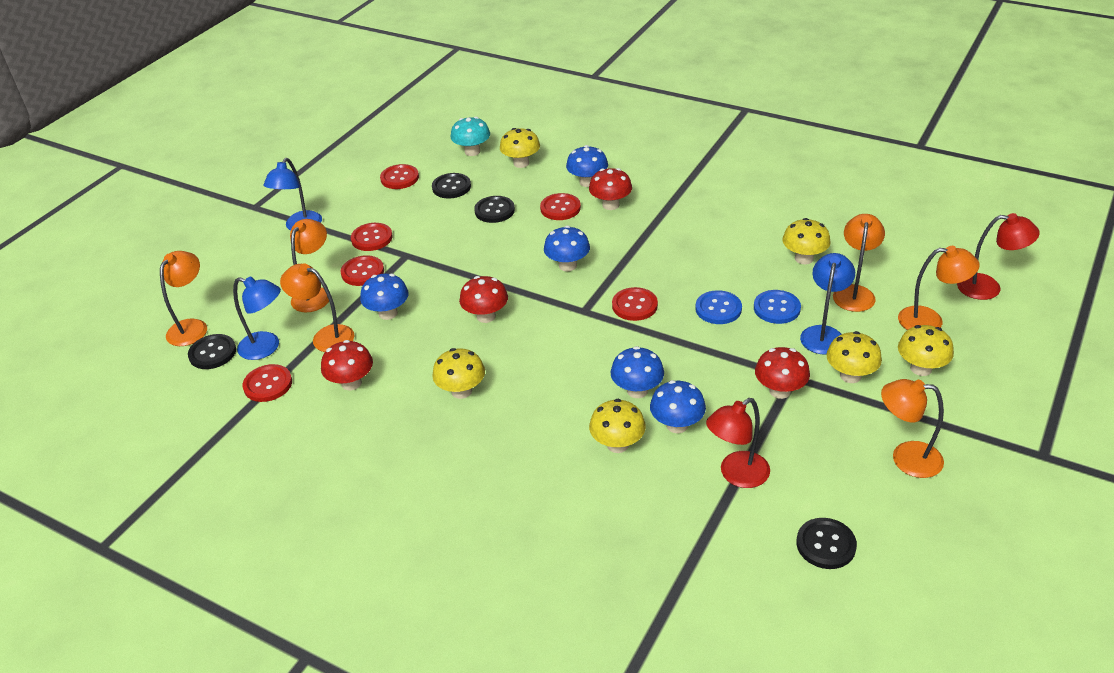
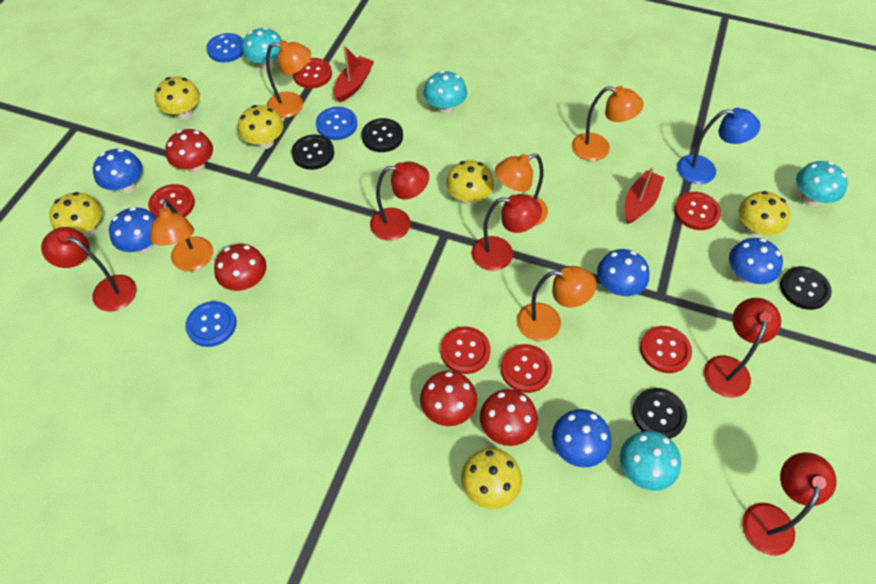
blue button: 2 -> 3
blue lamp: 3 -> 1
orange lamp: 6 -> 5
red boat: 0 -> 2
red lamp: 2 -> 5
turquoise mushroom: 1 -> 4

